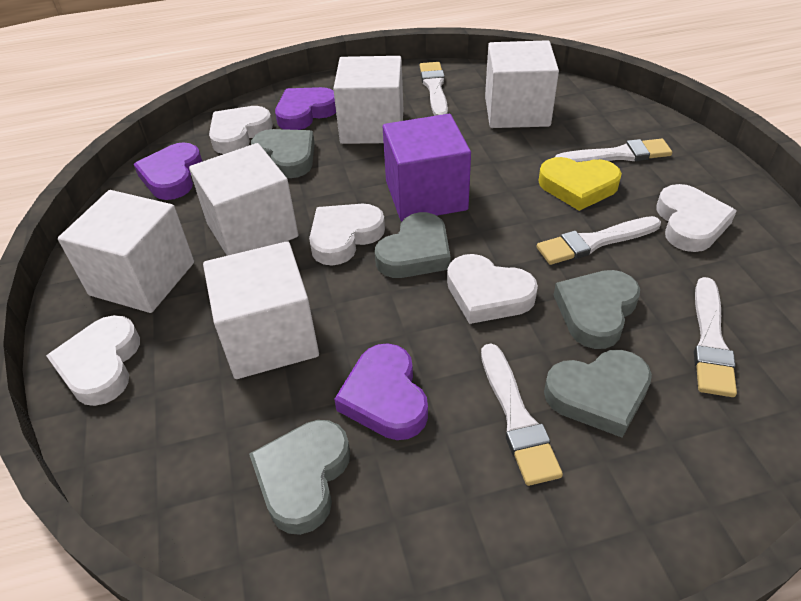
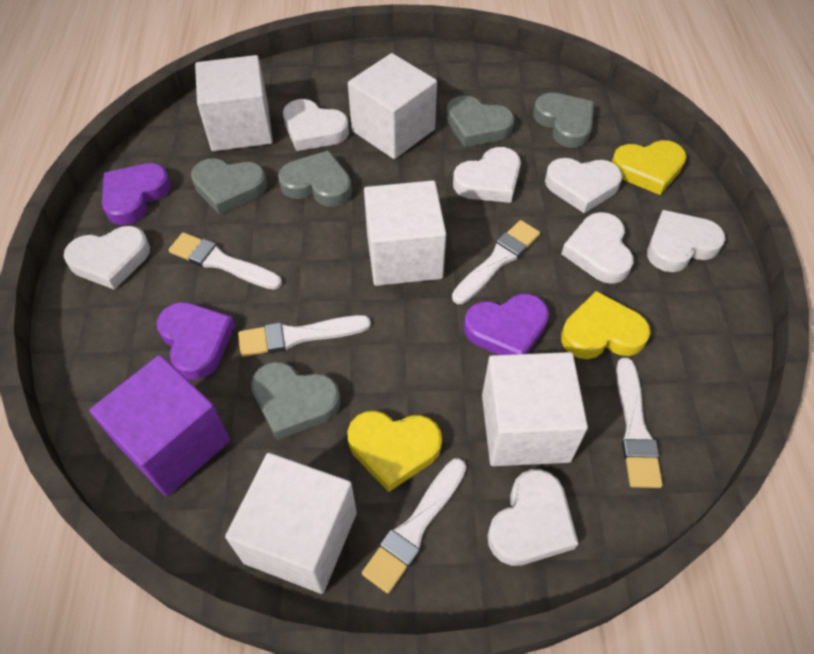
white heart: 5 -> 7
yellow heart: 1 -> 3

